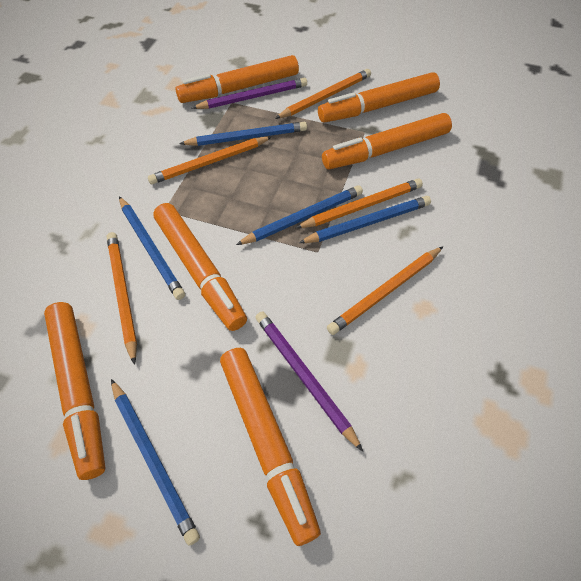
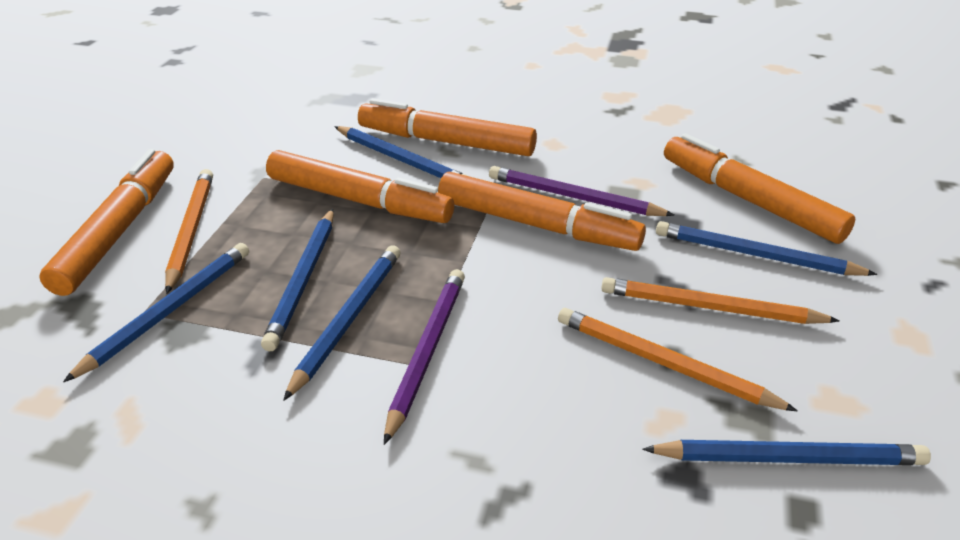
blue pencil: 5 -> 6
orange marker: 6 -> 5
orange pencil: 5 -> 3

